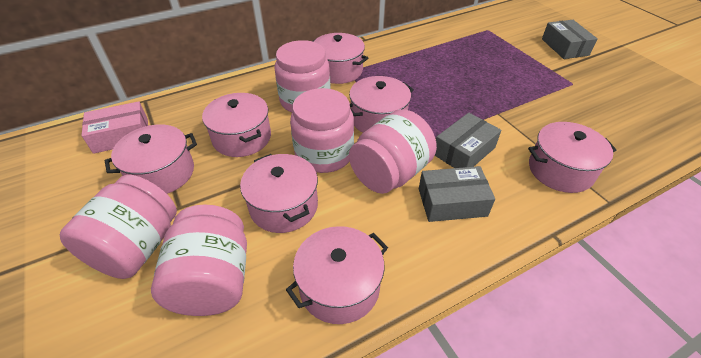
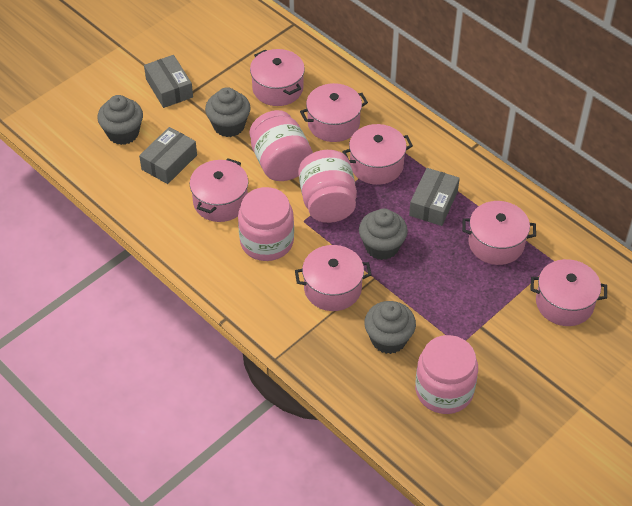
grey cupcake: 0 -> 4
pink box: 1 -> 0
pink jar: 5 -> 4

